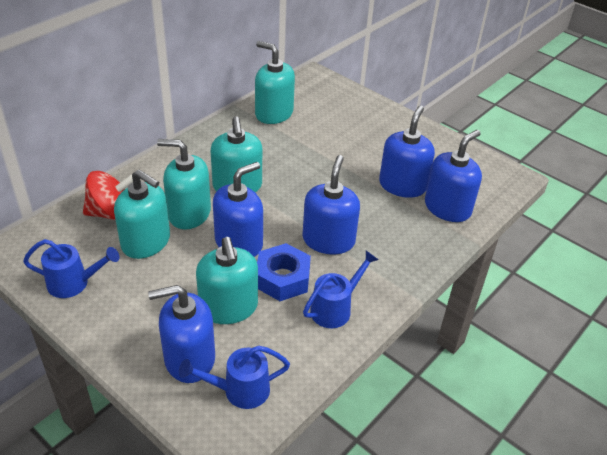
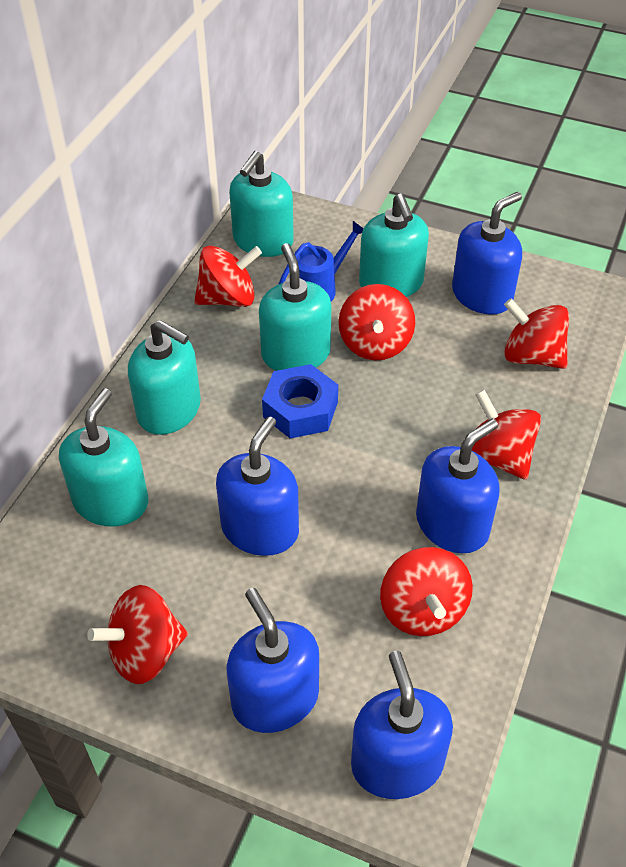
blue watering can: 3 -> 1
red spinning top: 1 -> 6

